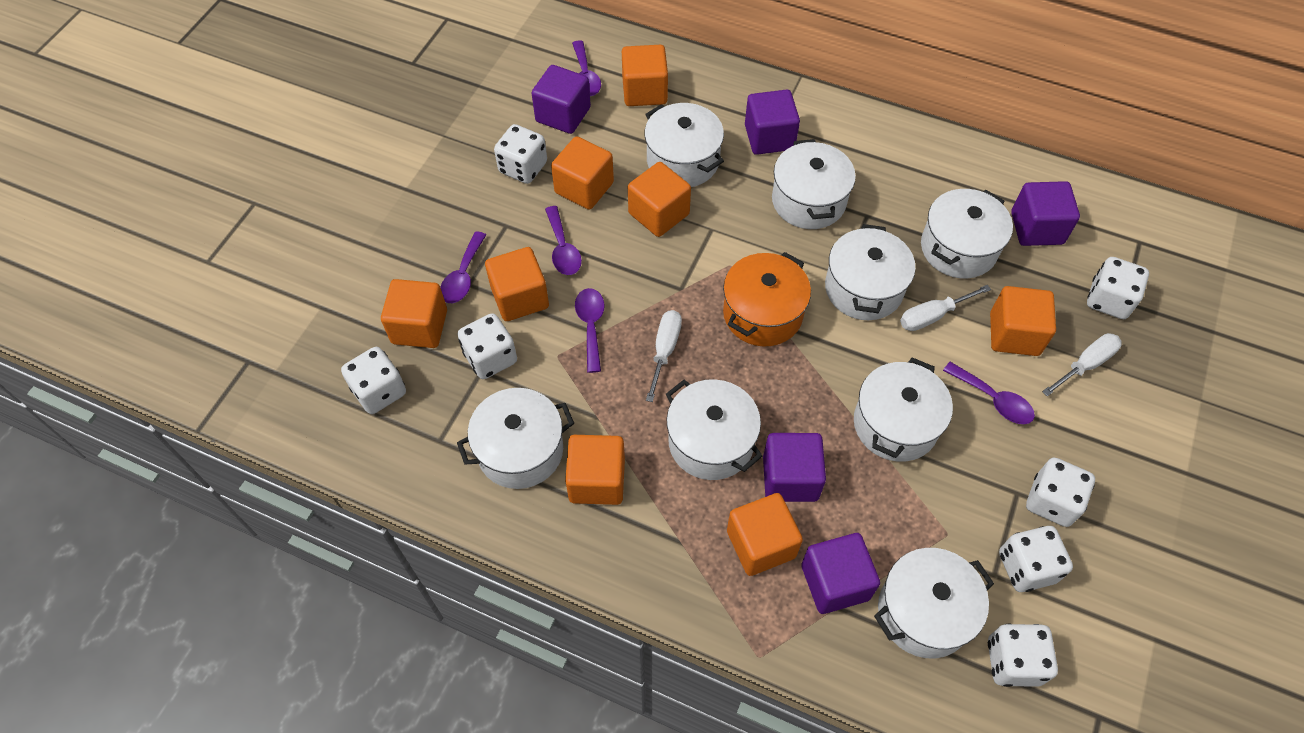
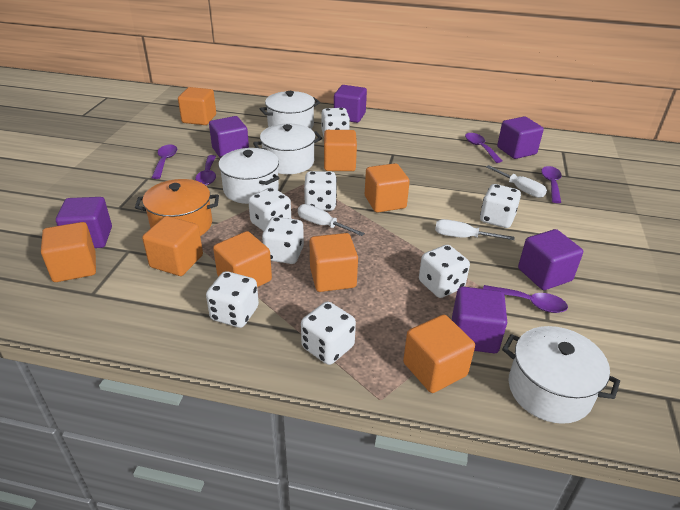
purple cube: 5 -> 6
white dice: 7 -> 8
white pot: 8 -> 4

